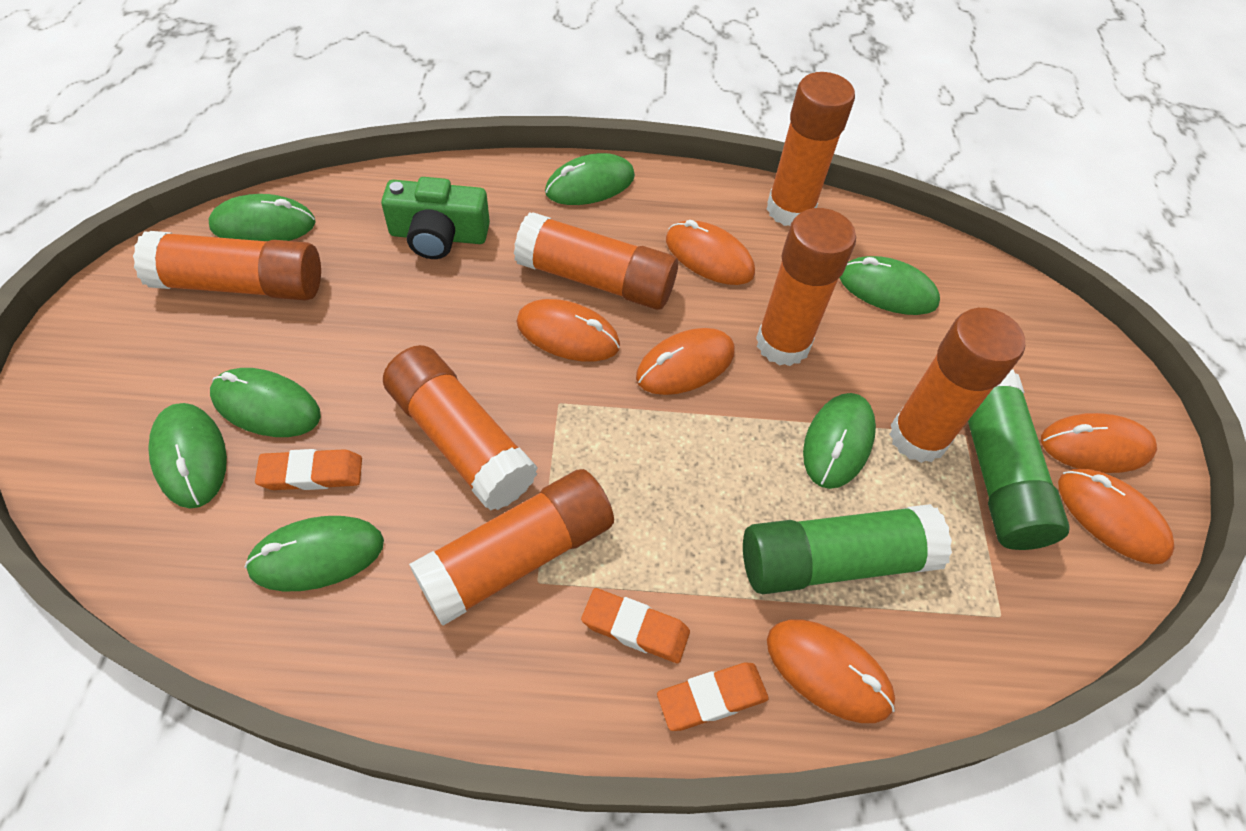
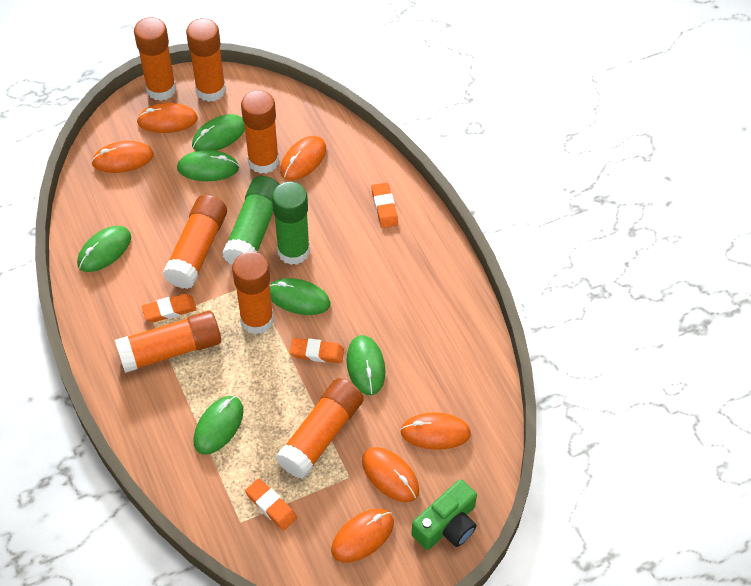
green mouse: 7 -> 6
orange eraser: 3 -> 4

